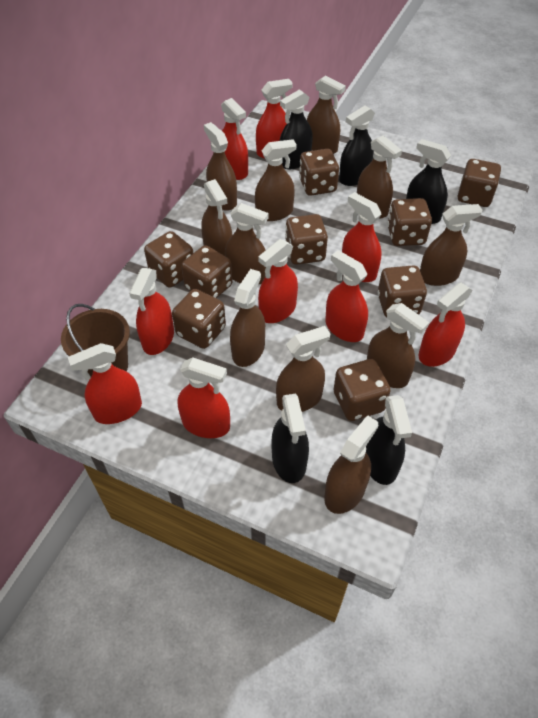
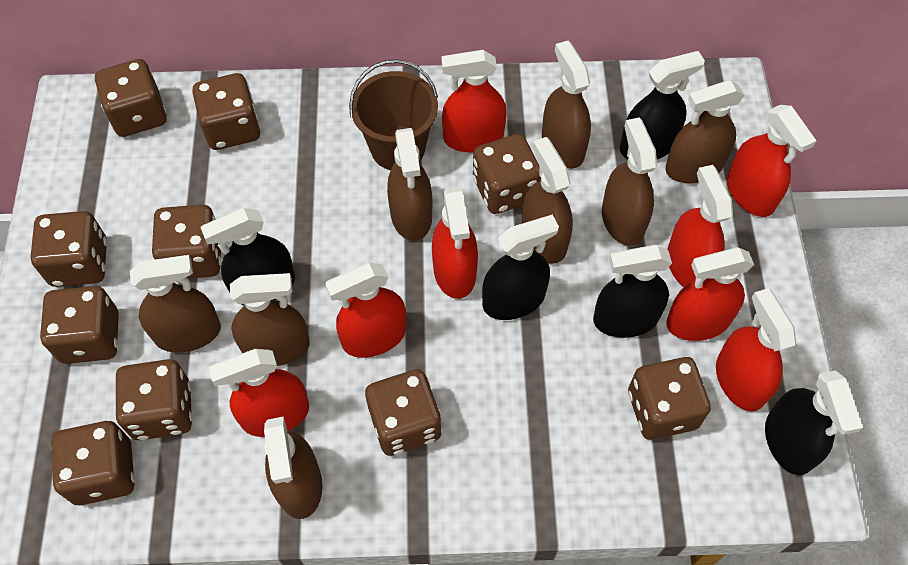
brown dice: 9 -> 10
brown spray bottle: 11 -> 8
red spray bottle: 9 -> 8

